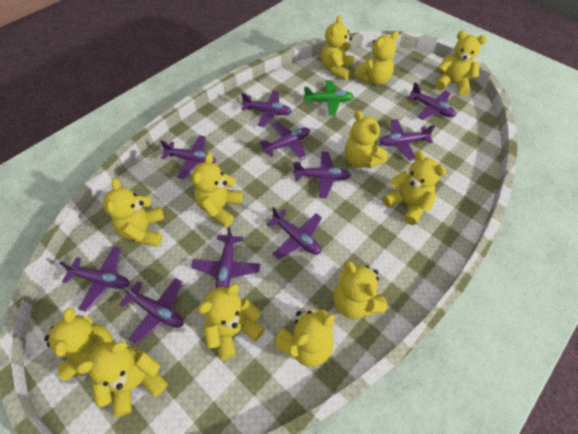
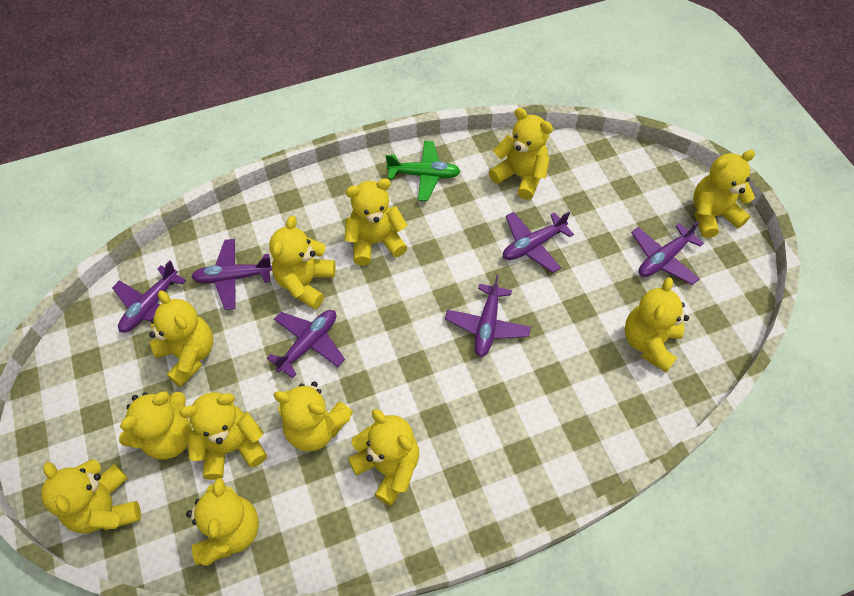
purple plane: 10 -> 6

